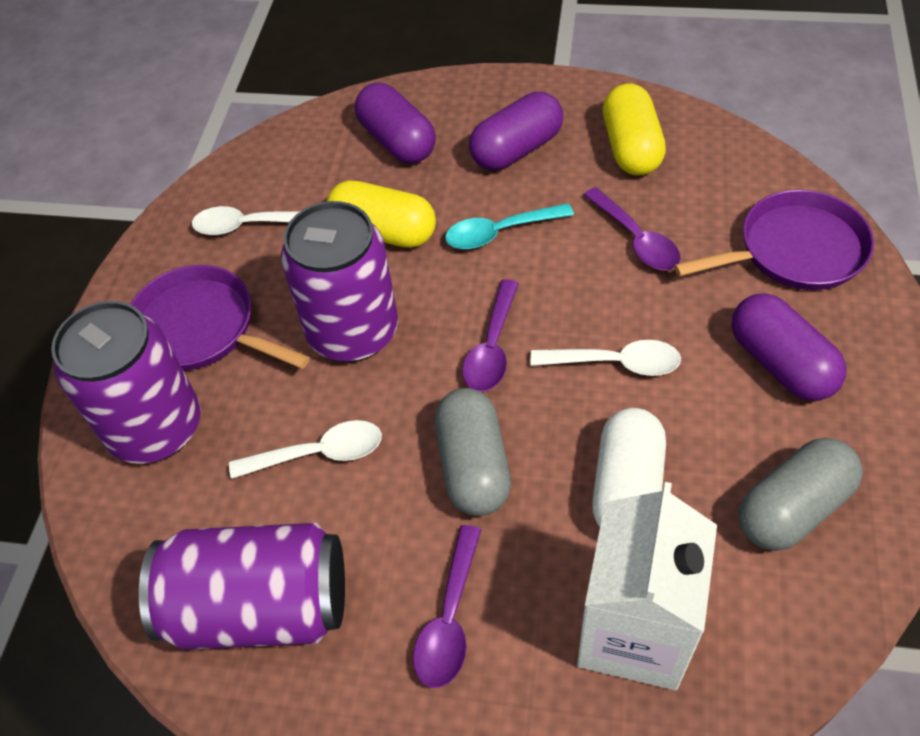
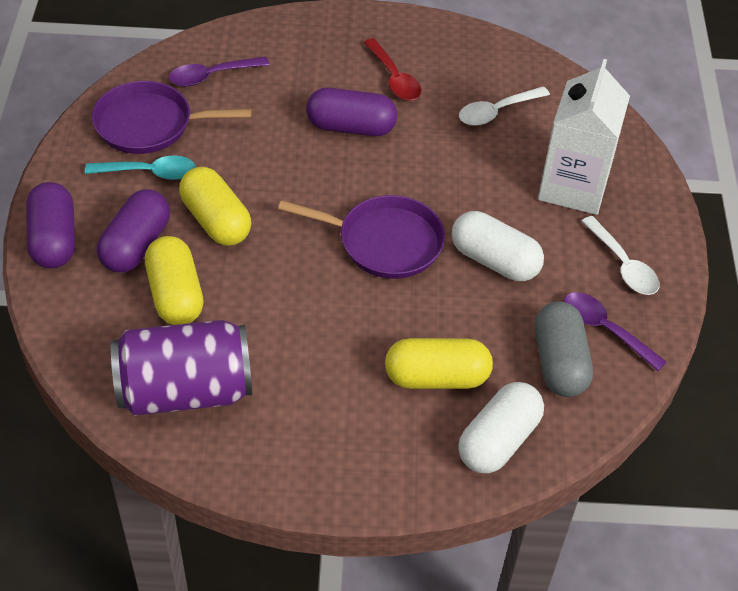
grey capsule: 2 -> 1
purple can: 3 -> 1
purple spoon: 3 -> 2
red spoon: 0 -> 1
white capsule: 1 -> 2
white spoon: 3 -> 2
yellow capsule: 2 -> 3

